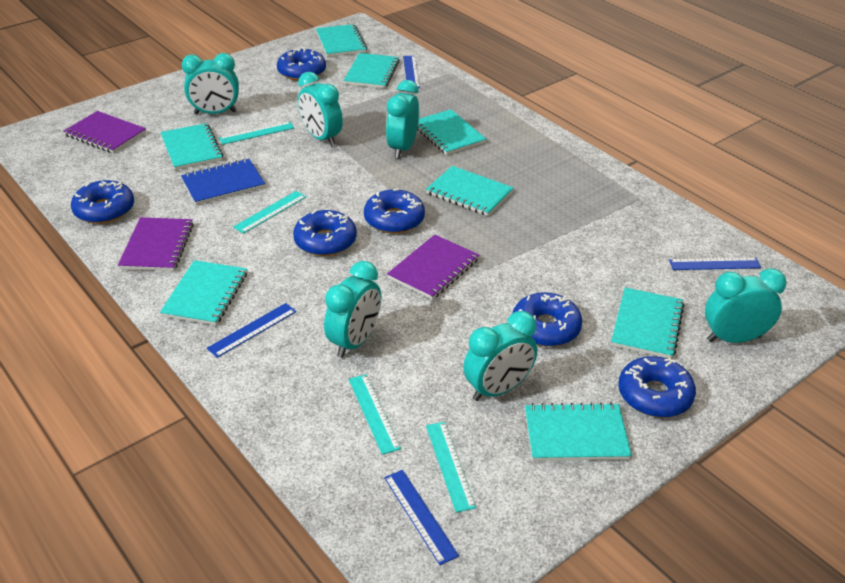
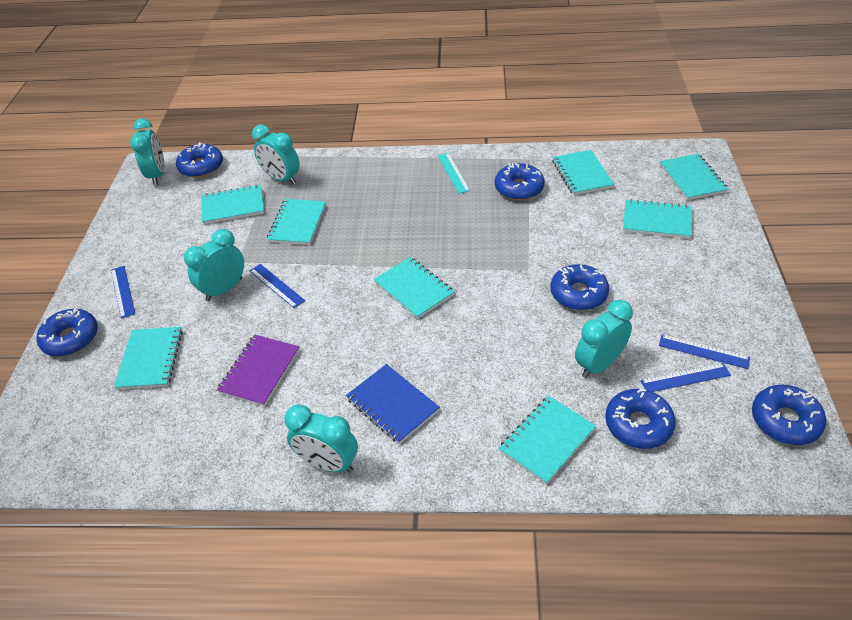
purple notebook: 3 -> 1
turquoise clock: 6 -> 5
turquoise ruler: 4 -> 1

